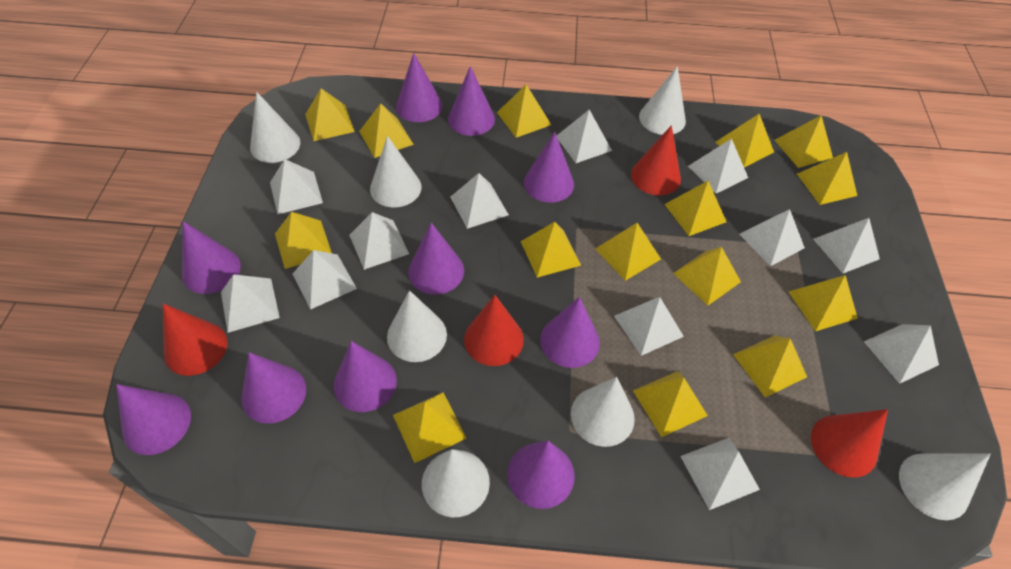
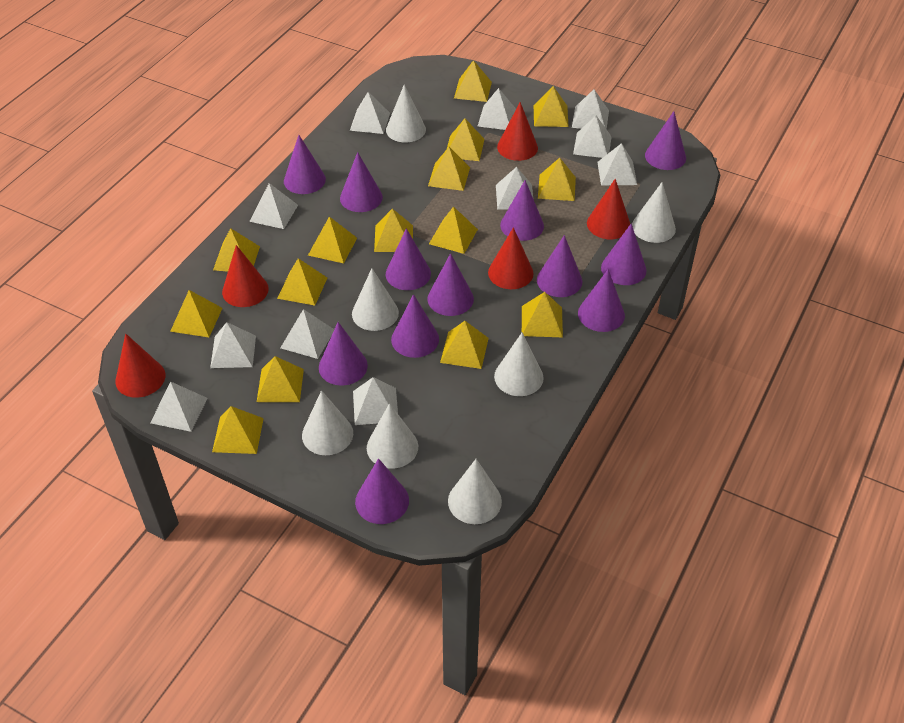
purple cone: 10 -> 12
red cone: 4 -> 5
white pyramid: 12 -> 11

